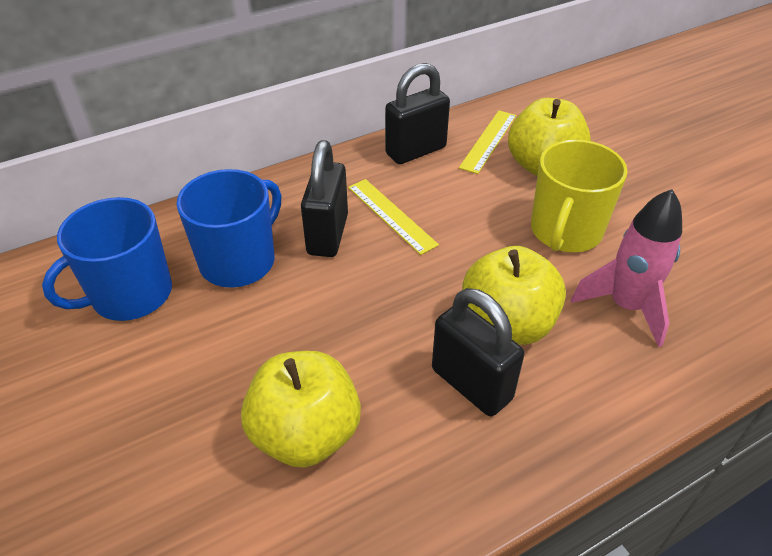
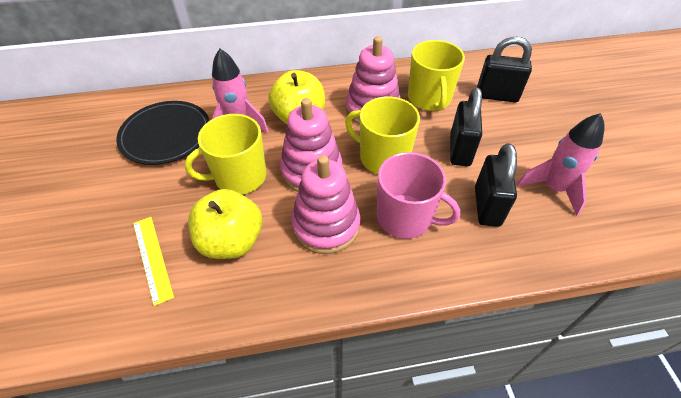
black plate: 0 -> 1
blue mug: 2 -> 0
pink mug: 0 -> 1
pink rocket: 1 -> 2
pink stacking toy: 0 -> 3
yellow apple: 3 -> 2
yellow mug: 1 -> 3
yellow ruler: 2 -> 1

